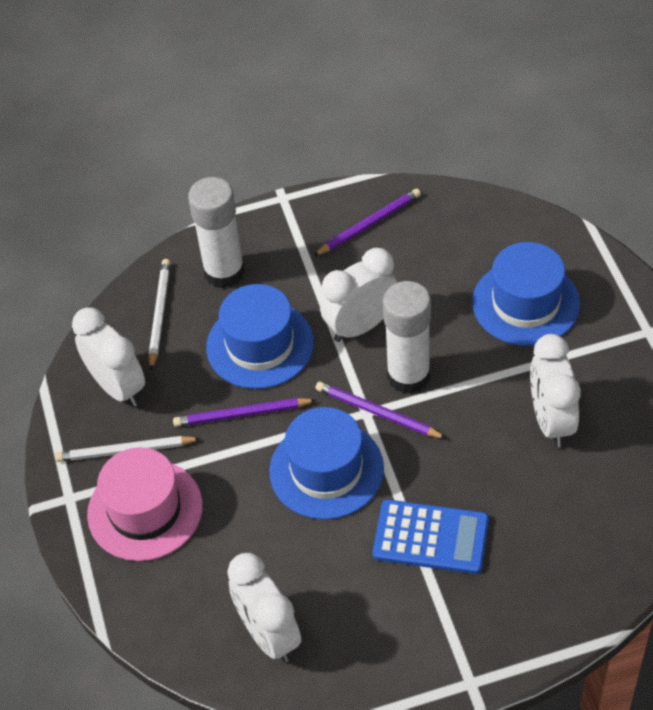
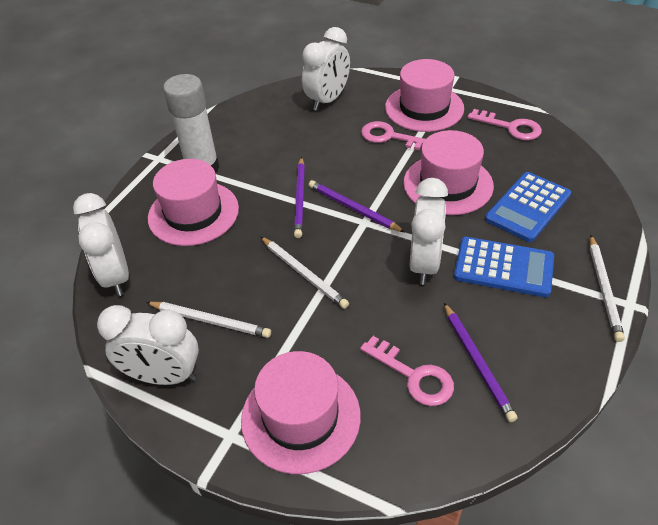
blue calculator: 1 -> 2
blue hat: 3 -> 0
pink hat: 1 -> 4
pink key: 0 -> 3
white glue stick: 2 -> 1
white pencil: 2 -> 3

